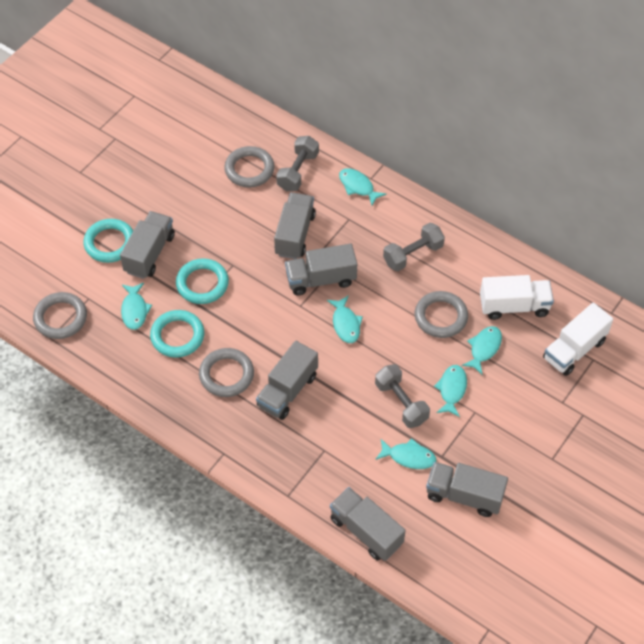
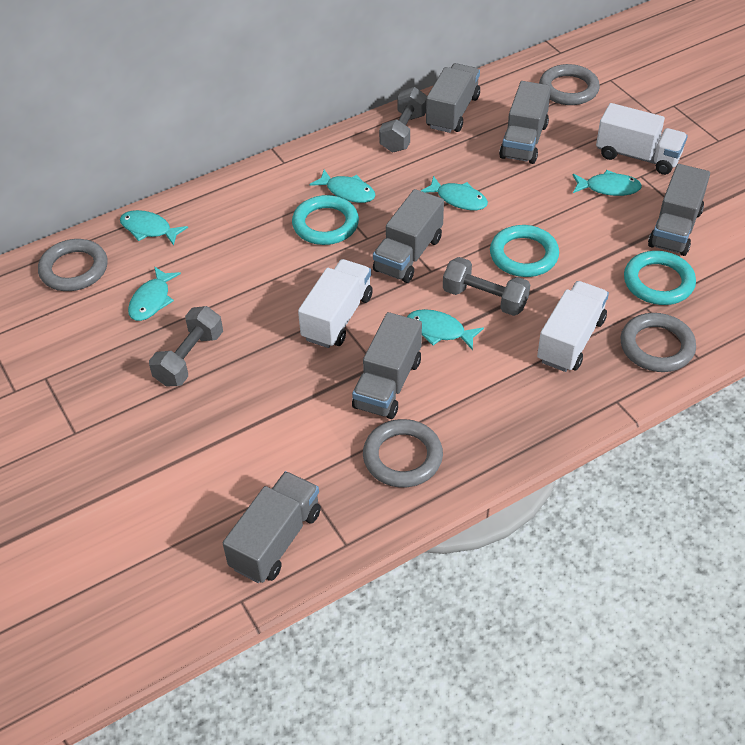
white truck: 2 -> 3

